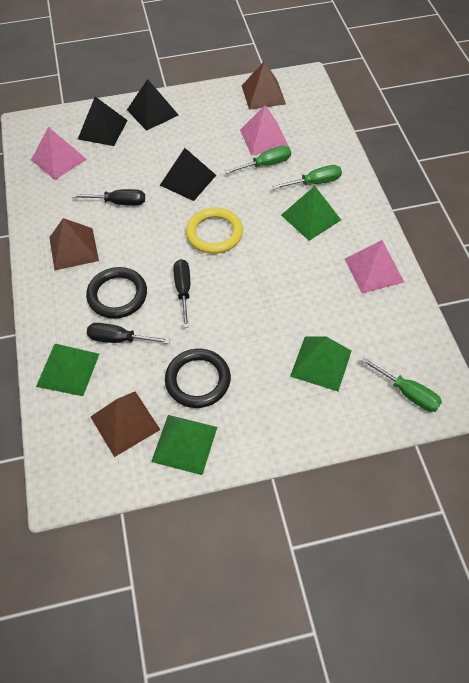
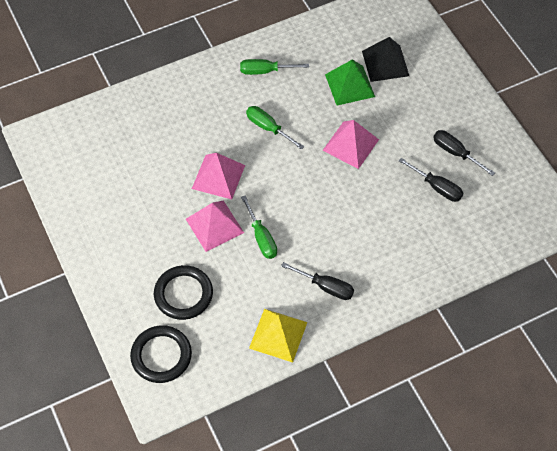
black pyramid: 3 -> 1
brown pyramid: 3 -> 0
green pyramid: 4 -> 1
yellow pyramid: 0 -> 1
yellow ring: 1 -> 0

